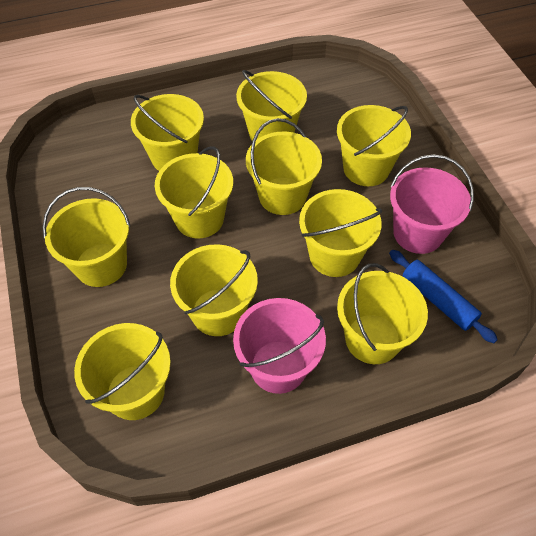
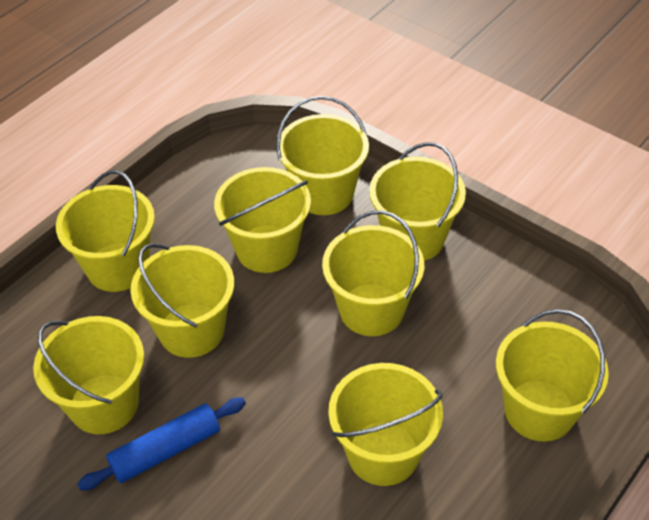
pink bucket: 2 -> 0
yellow bucket: 10 -> 9

